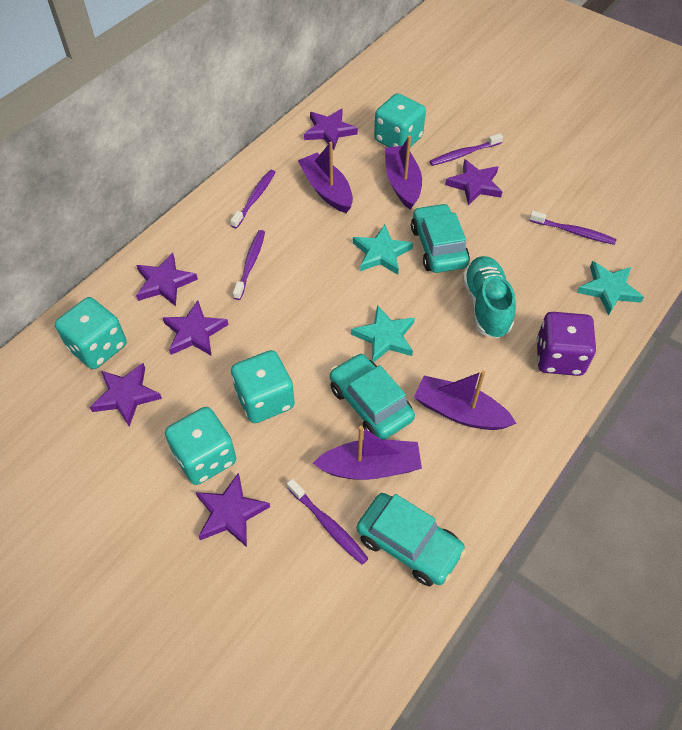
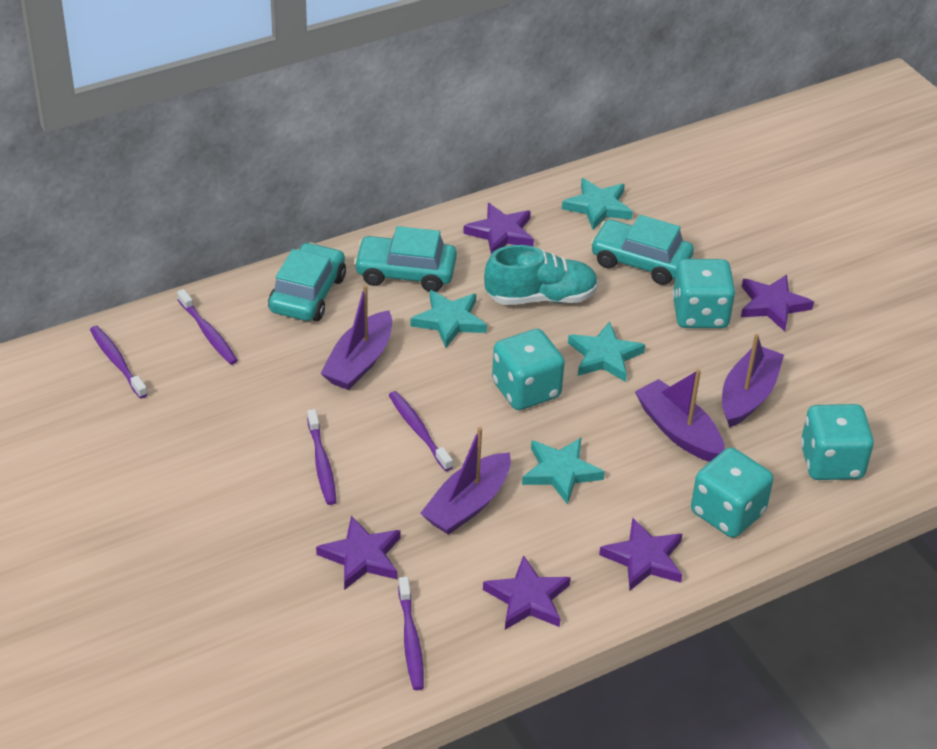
purple dice: 1 -> 0
purple star: 6 -> 5
turquoise star: 3 -> 4

